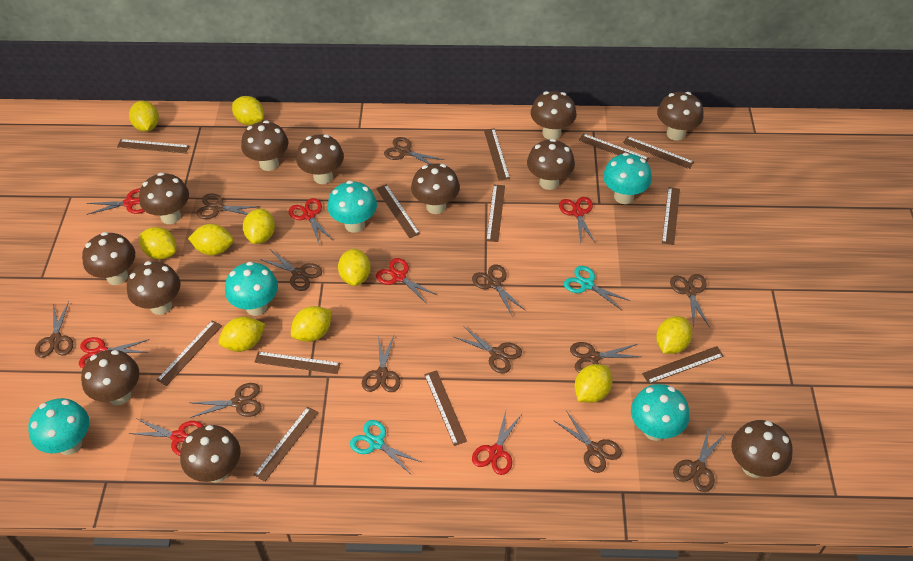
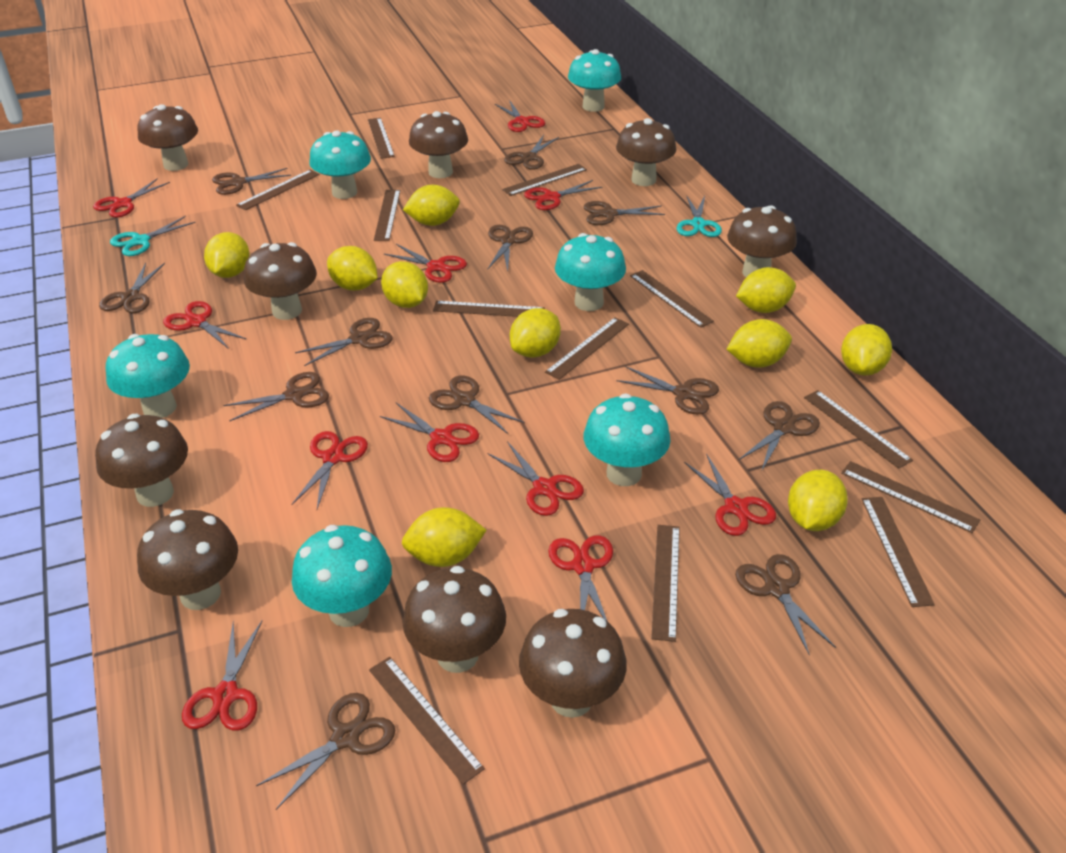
brown mushroom: 12 -> 9
red scissors: 7 -> 11
turquoise mushroom: 5 -> 6

